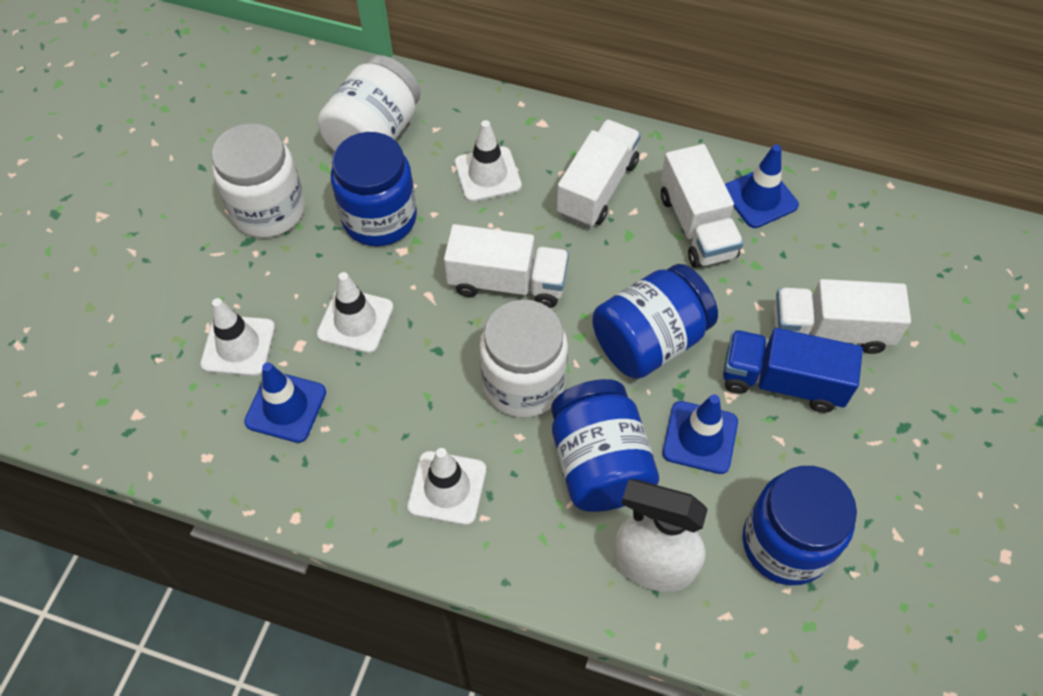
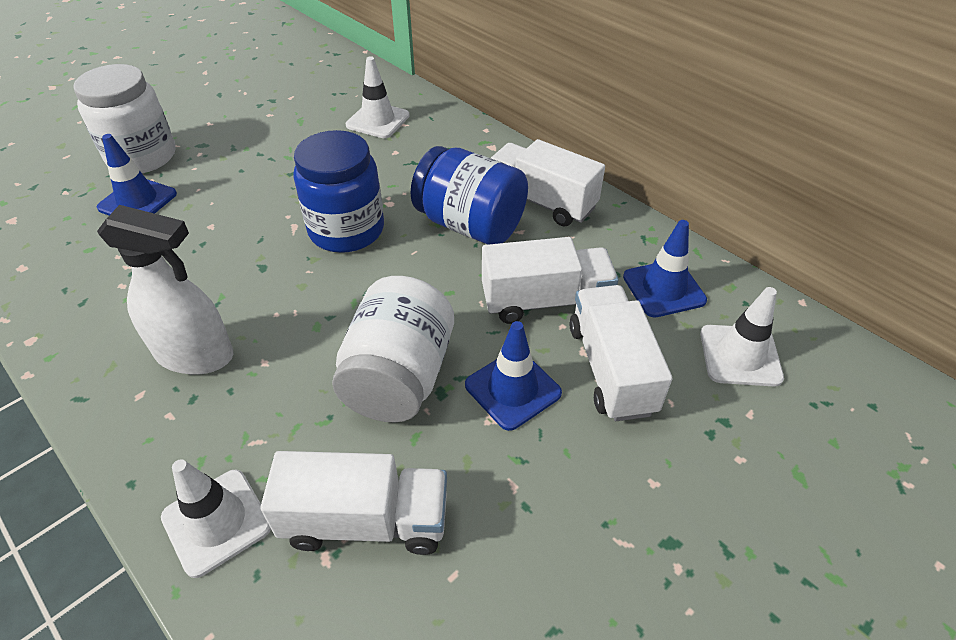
blue jar: 4 -> 2
blue truck: 1 -> 0
white jar: 3 -> 2
white traffic cone: 4 -> 3

